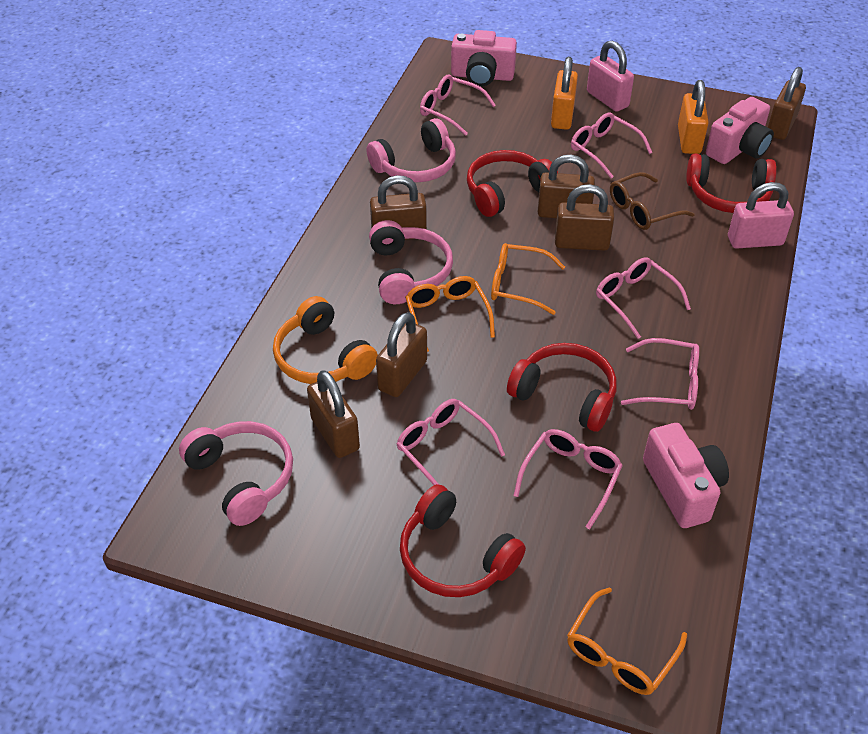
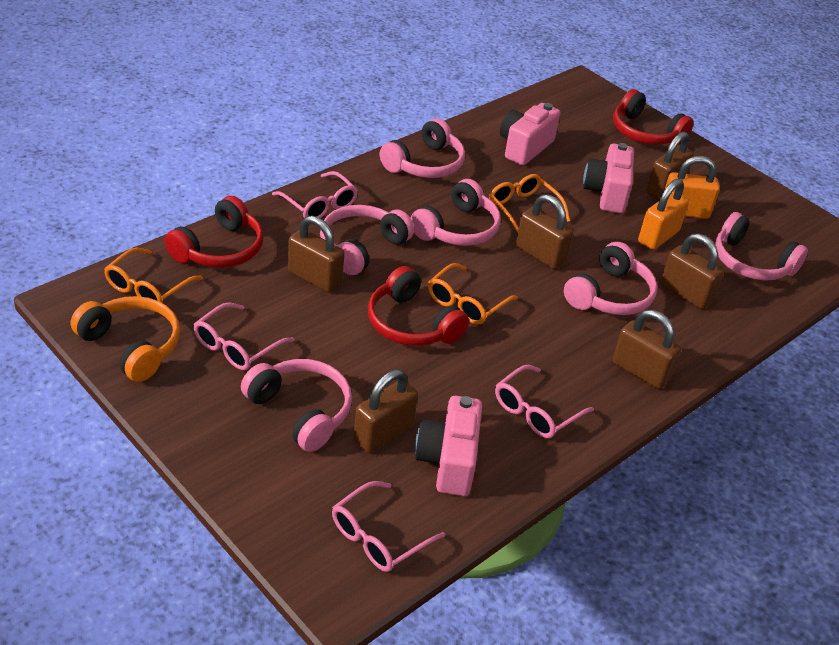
brown glasses: 1 -> 0
pink glasses: 6 -> 4
pink headphones: 3 -> 6
pink padlock: 2 -> 0
red headphones: 4 -> 3

